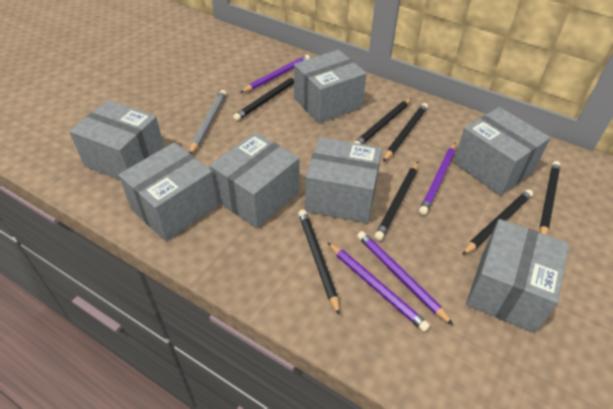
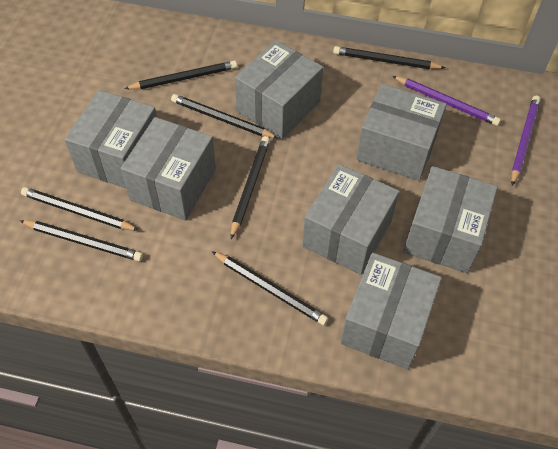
grey pencil: 1 -> 0
purple pencil: 4 -> 2

